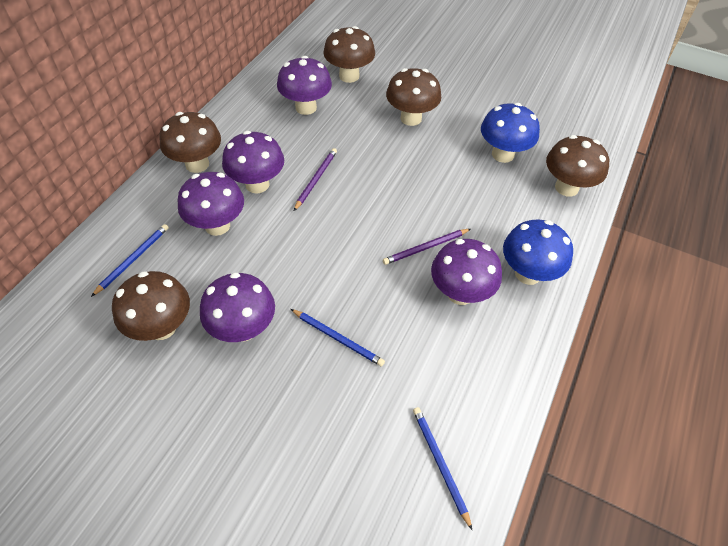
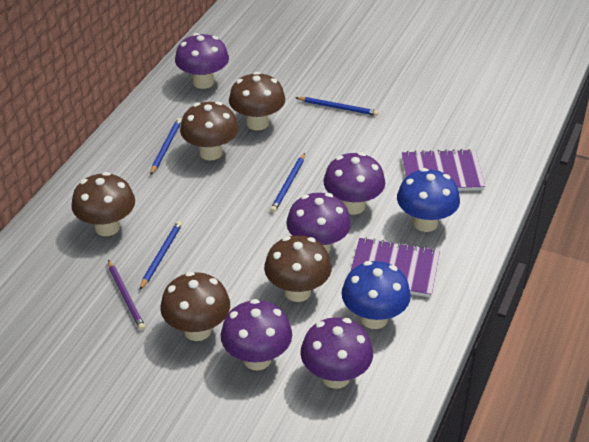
blue pencil: 3 -> 4
purple notebook: 0 -> 2
purple pencil: 2 -> 1

